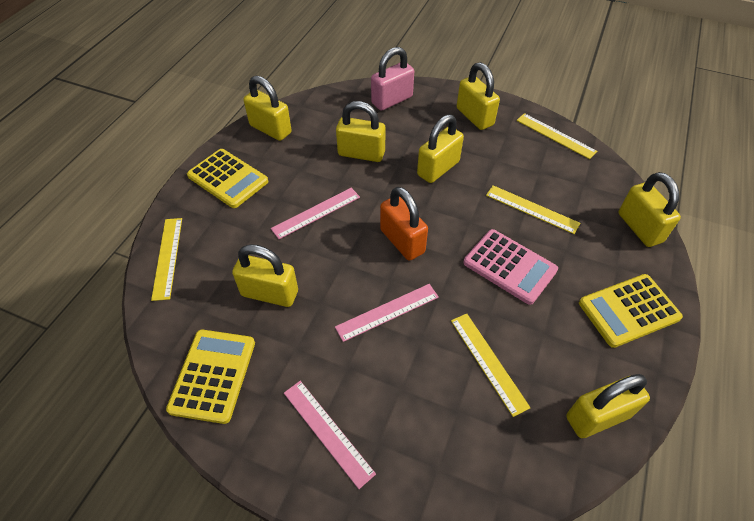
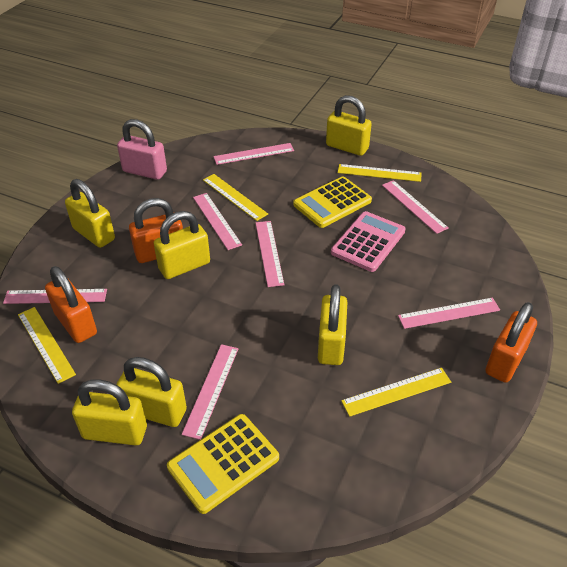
orange padlock: 1 -> 3
pink ruler: 3 -> 7
yellow calculator: 3 -> 2
yellow padlock: 7 -> 6

